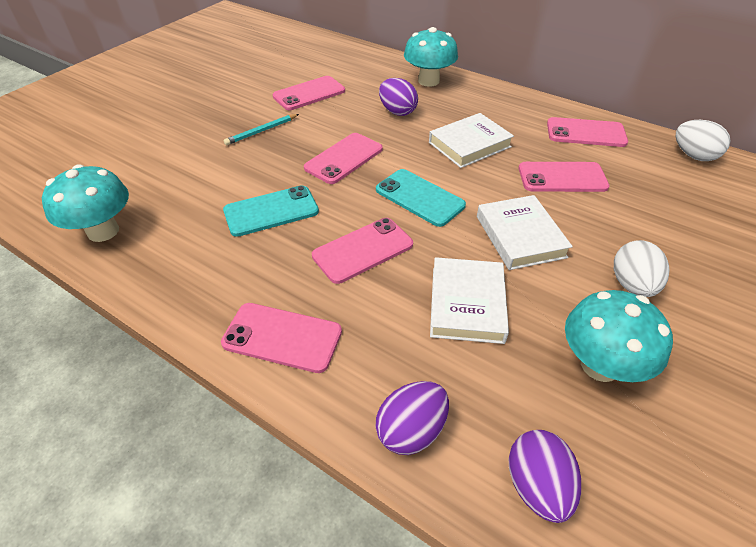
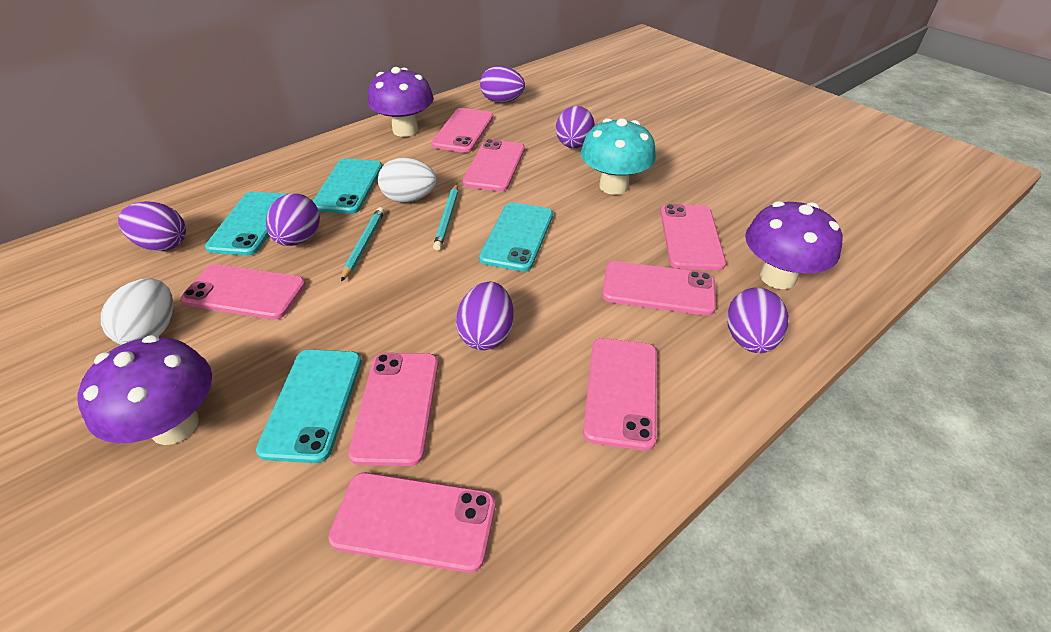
pink phone: 6 -> 8
purple egg: 3 -> 6
purple mushroom: 0 -> 3
turquoise mushroom: 3 -> 1
turquoise pencil: 1 -> 2
turquoise phone: 2 -> 4
white book: 3 -> 0

